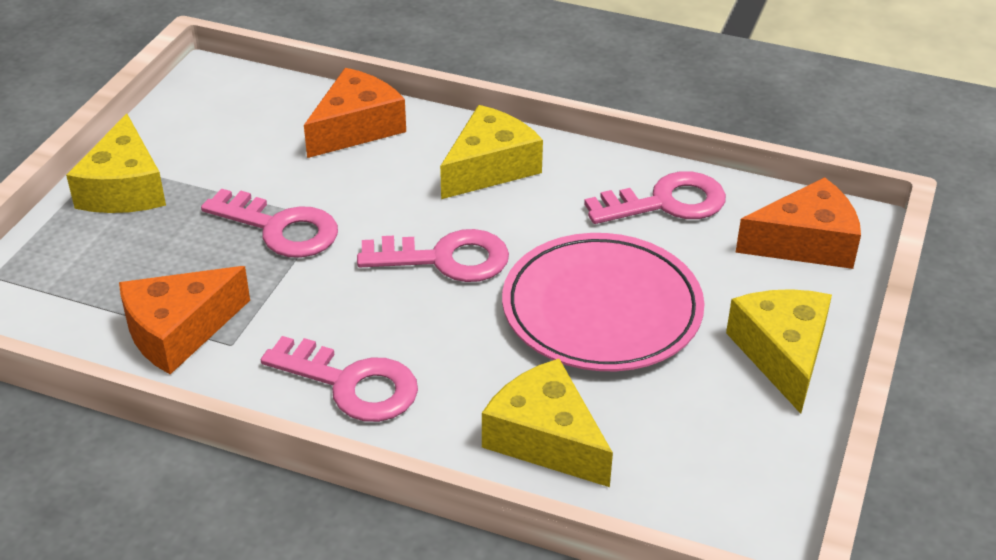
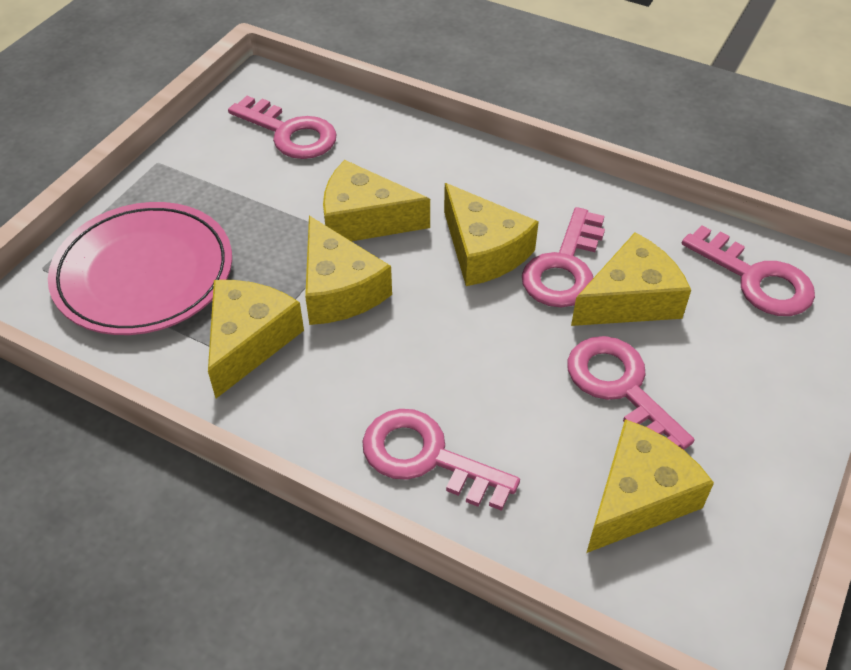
orange cheese: 3 -> 0
pink key: 4 -> 5
yellow cheese: 4 -> 6

